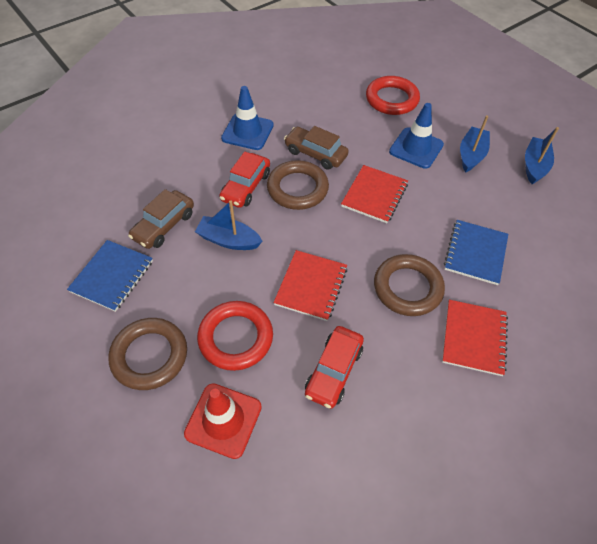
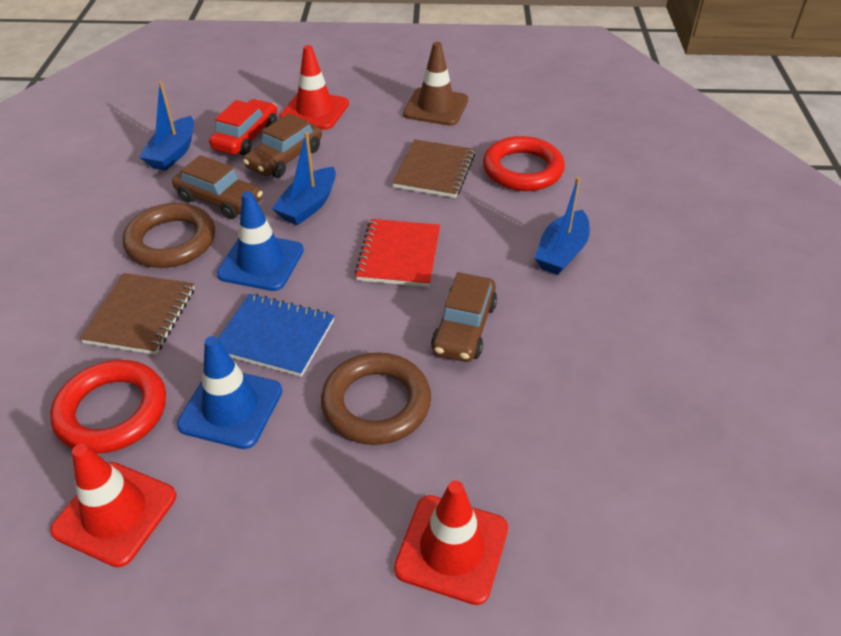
blue notebook: 2 -> 1
brown car: 2 -> 3
brown notebook: 0 -> 2
brown ring: 3 -> 2
brown traffic cone: 0 -> 1
red car: 2 -> 1
red notebook: 3 -> 1
red traffic cone: 1 -> 3

